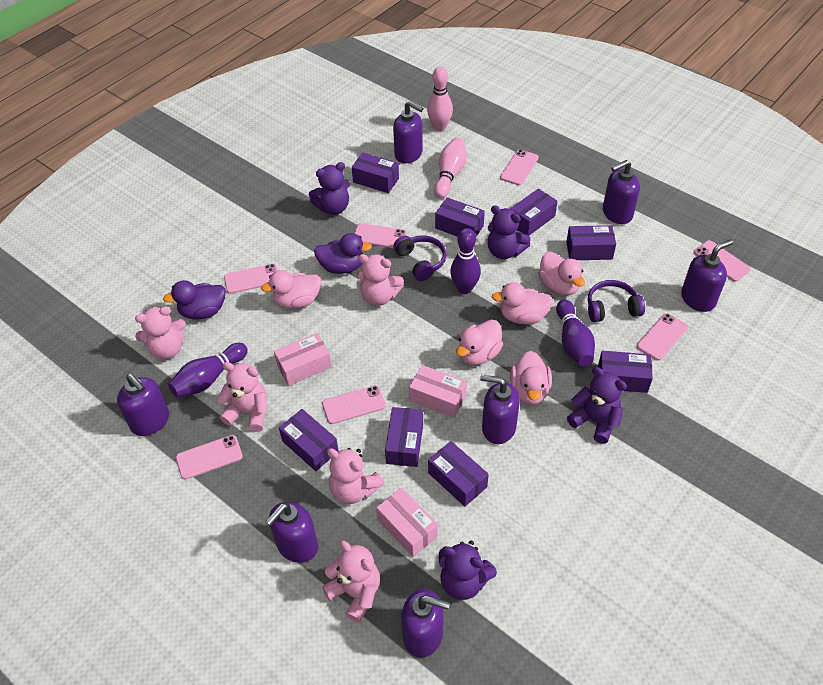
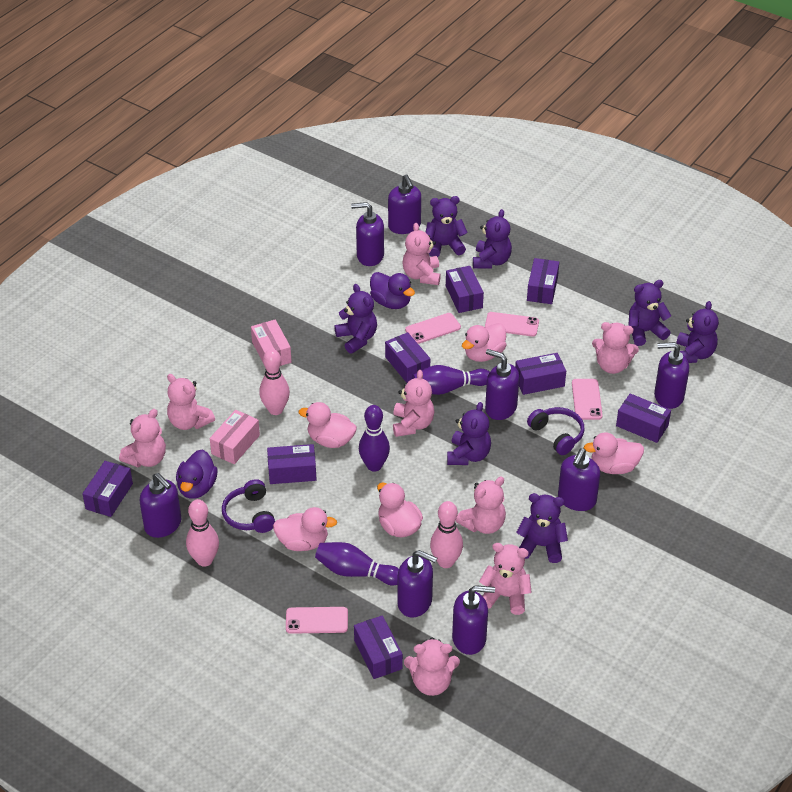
pink bowling pin: 2 -> 3
pink box: 3 -> 2
pink phone: 7 -> 4
pink teddy bear: 5 -> 8
purple soap dispenser: 7 -> 8
purple teddy bear: 4 -> 7

